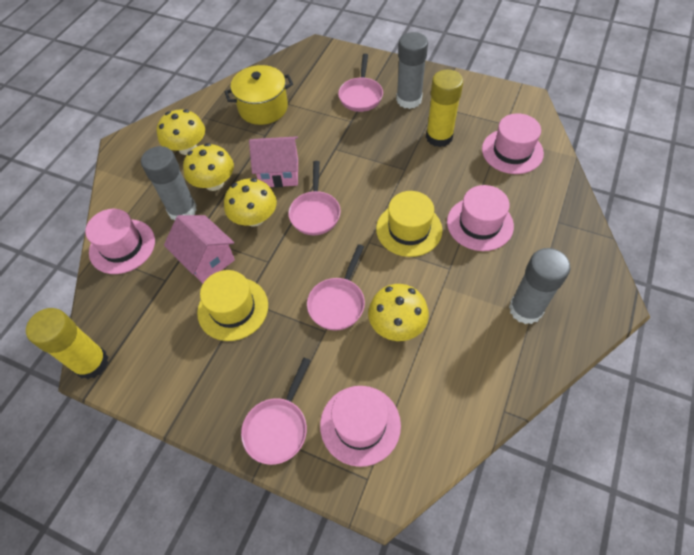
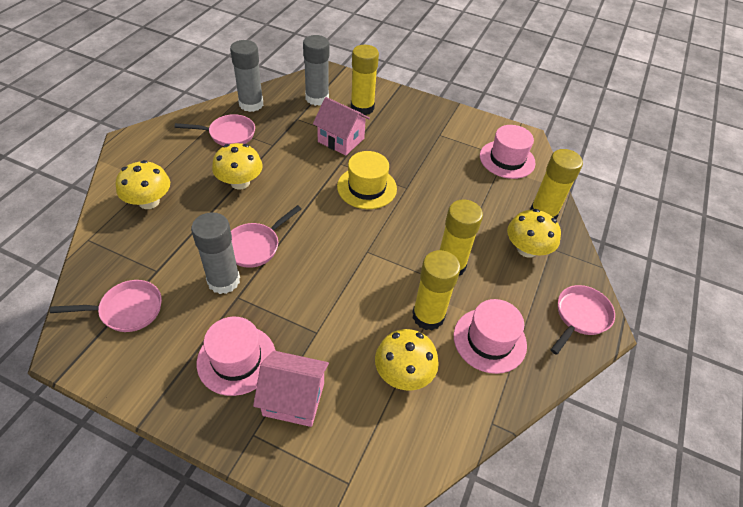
pink hat: 4 -> 3
yellow glue stick: 2 -> 4
yellow hat: 2 -> 1
yellow pot: 1 -> 0

